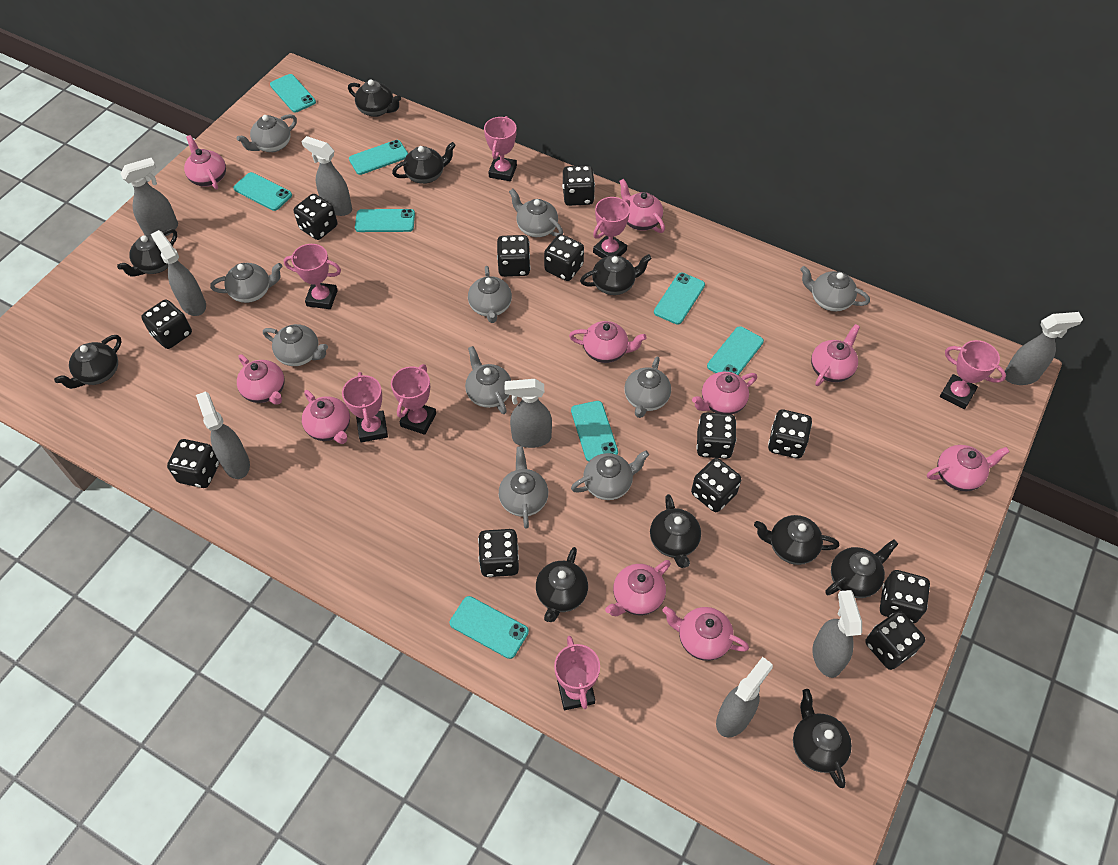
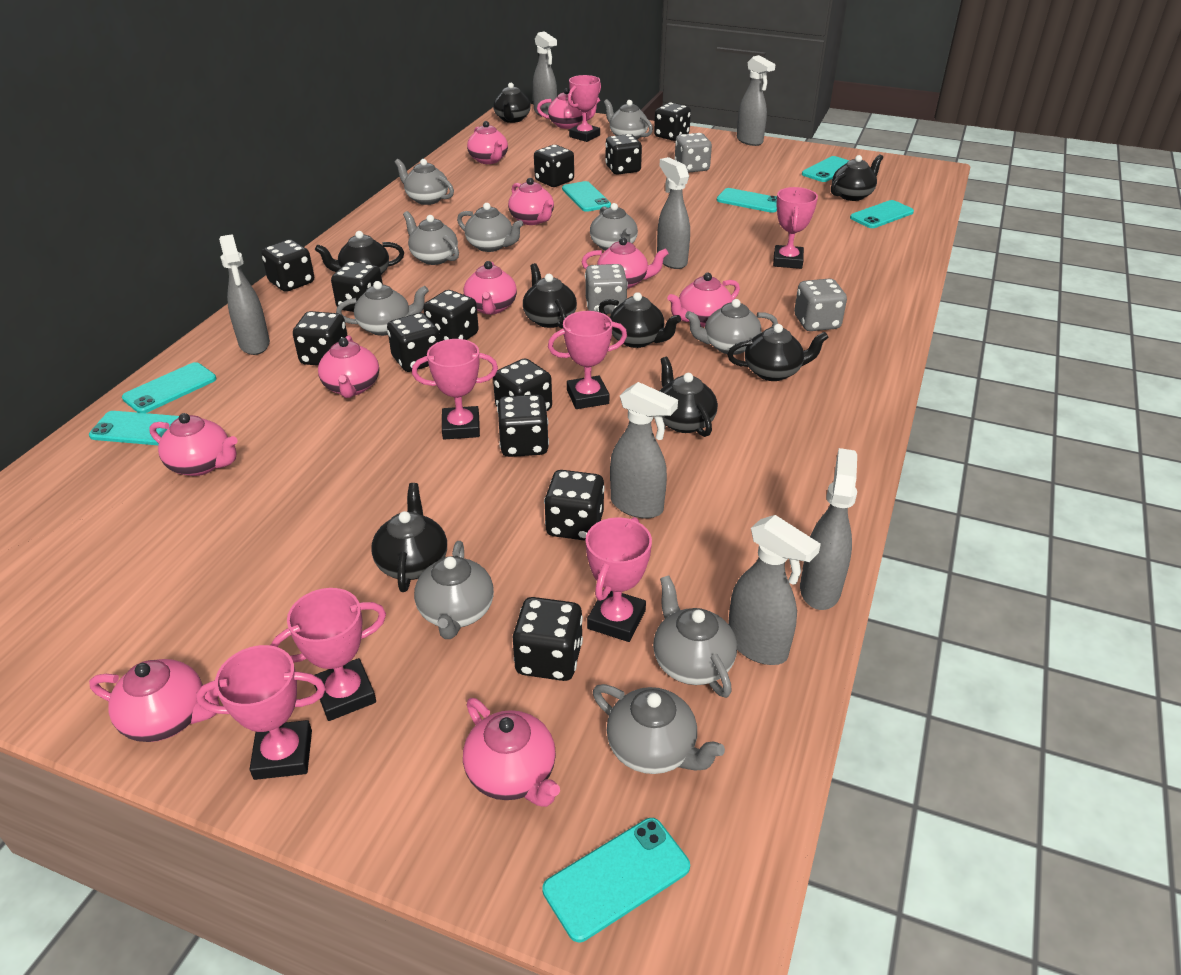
black teapot: 10 -> 8
grey dice: 0 -> 3
grey spray bottle: 8 -> 7
turquoise phone: 8 -> 7

